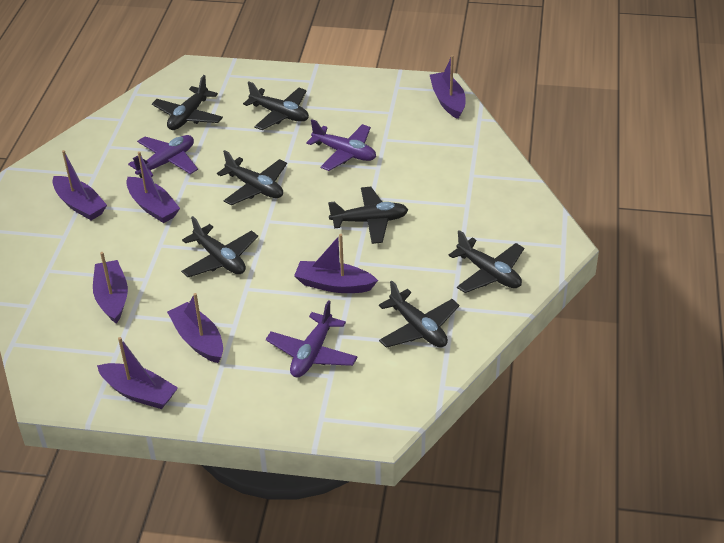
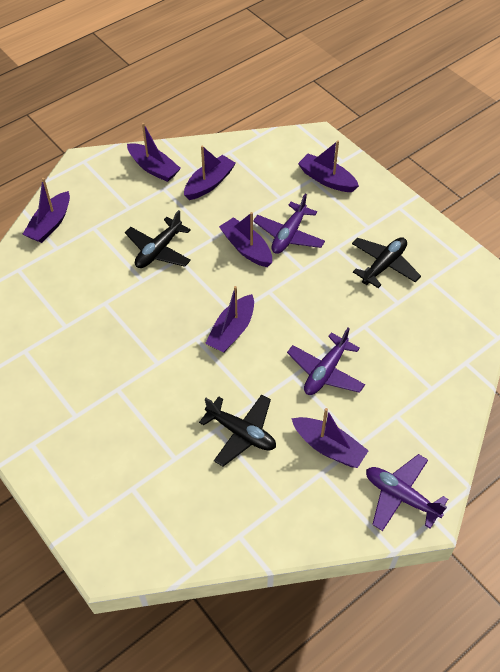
black plane: 7 -> 3

